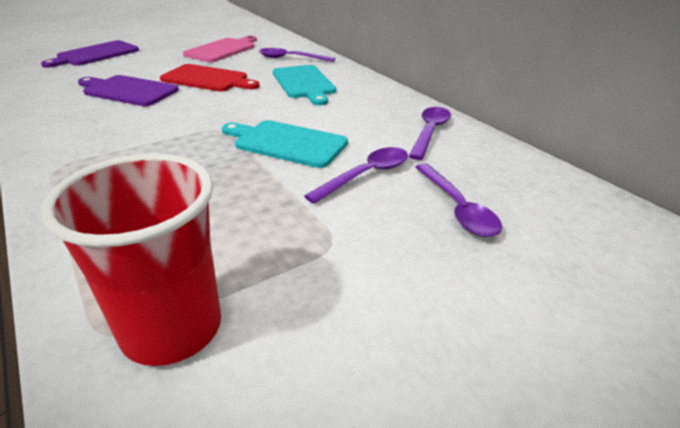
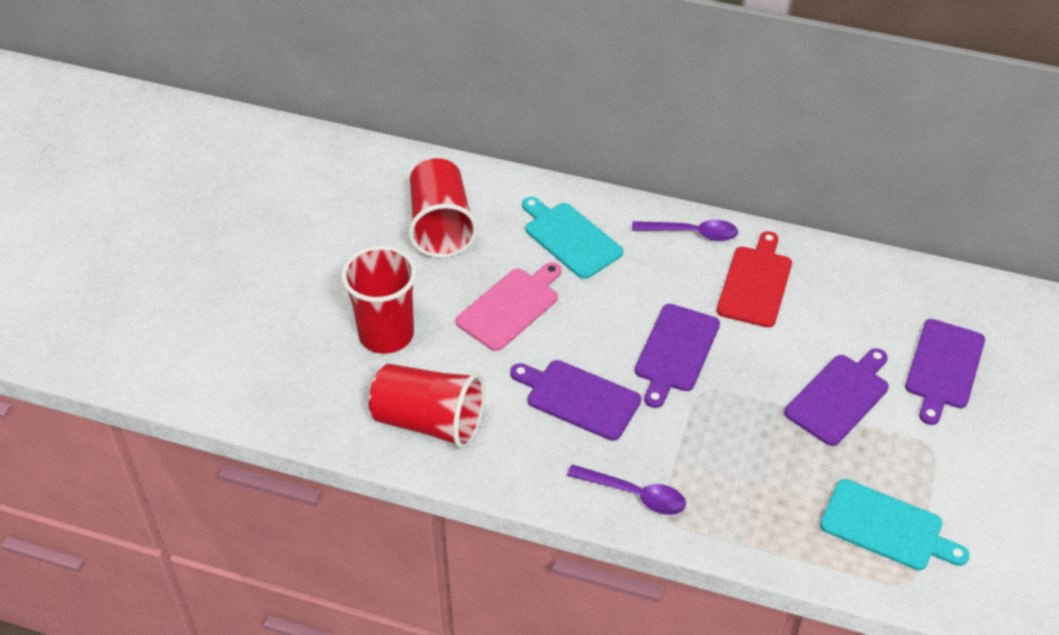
purple cutting board: 2 -> 4
purple spoon: 4 -> 2
red cup: 1 -> 3

